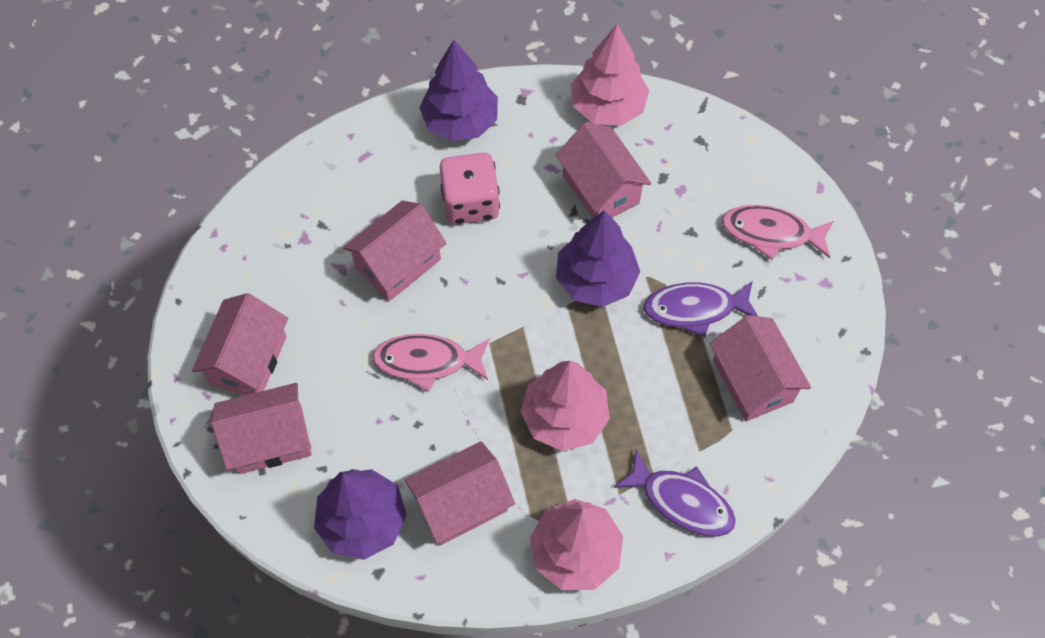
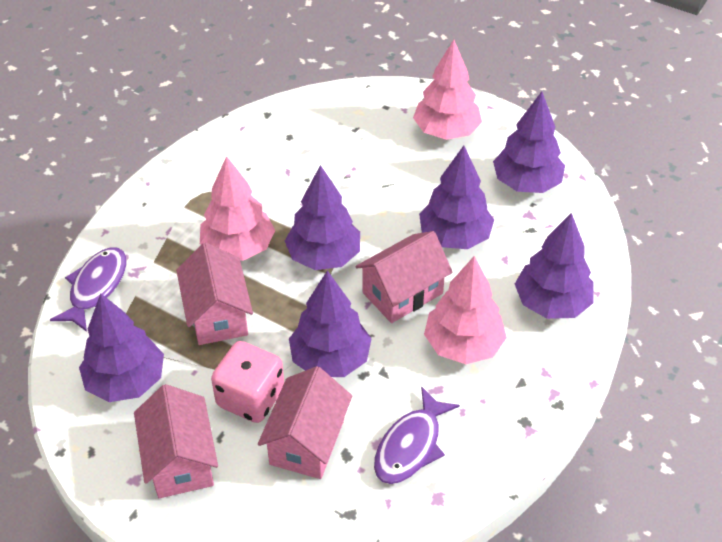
pink fish: 2 -> 0
pink house: 6 -> 4
purple tree: 3 -> 6

